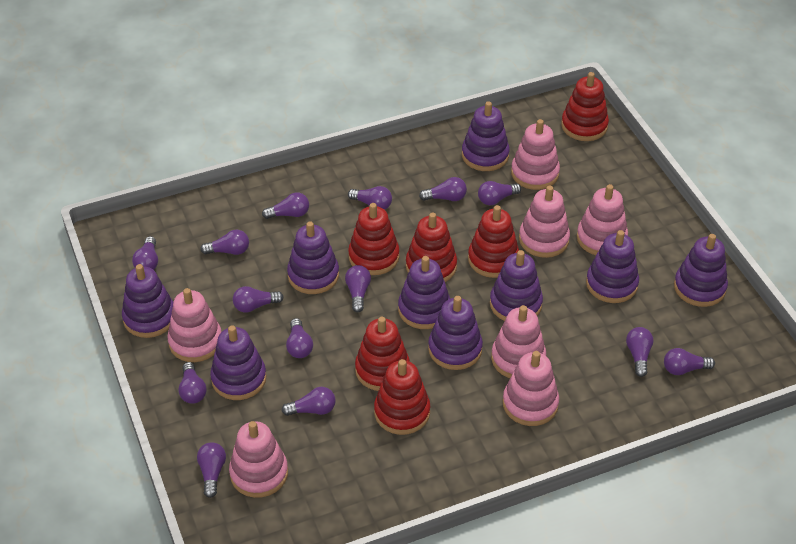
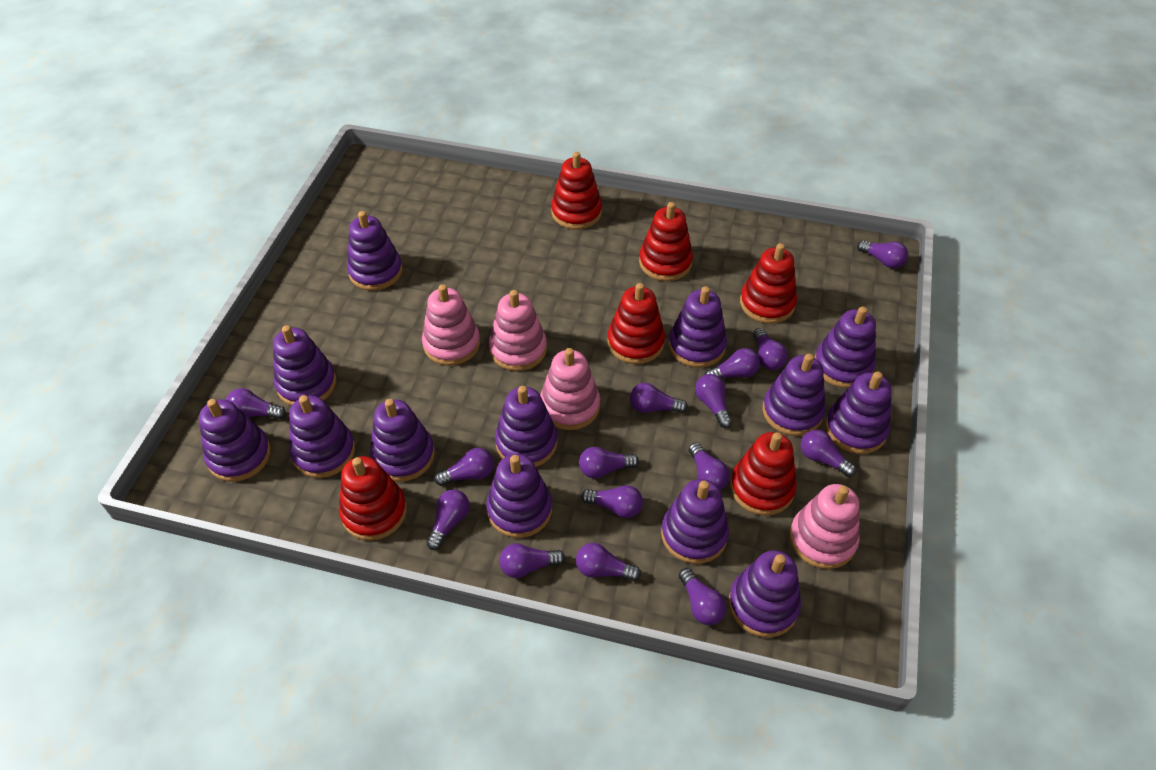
pink stacking toy: 7 -> 4
purple light bulb: 14 -> 15
purple stacking toy: 9 -> 13

